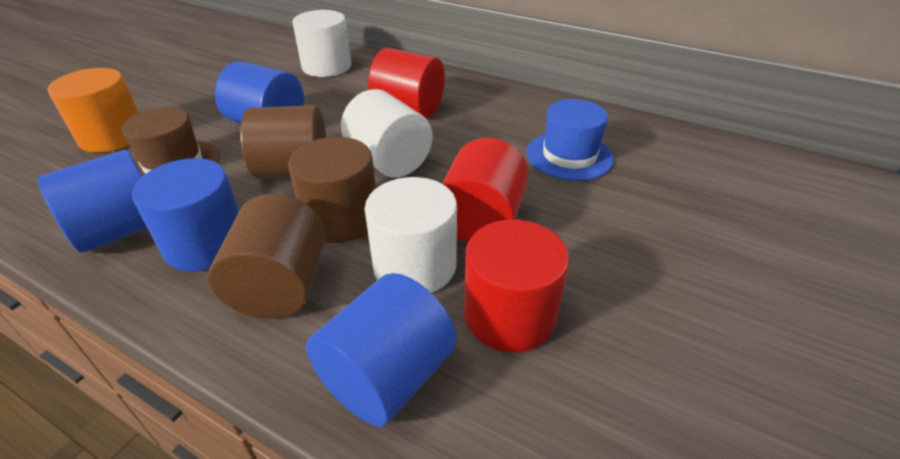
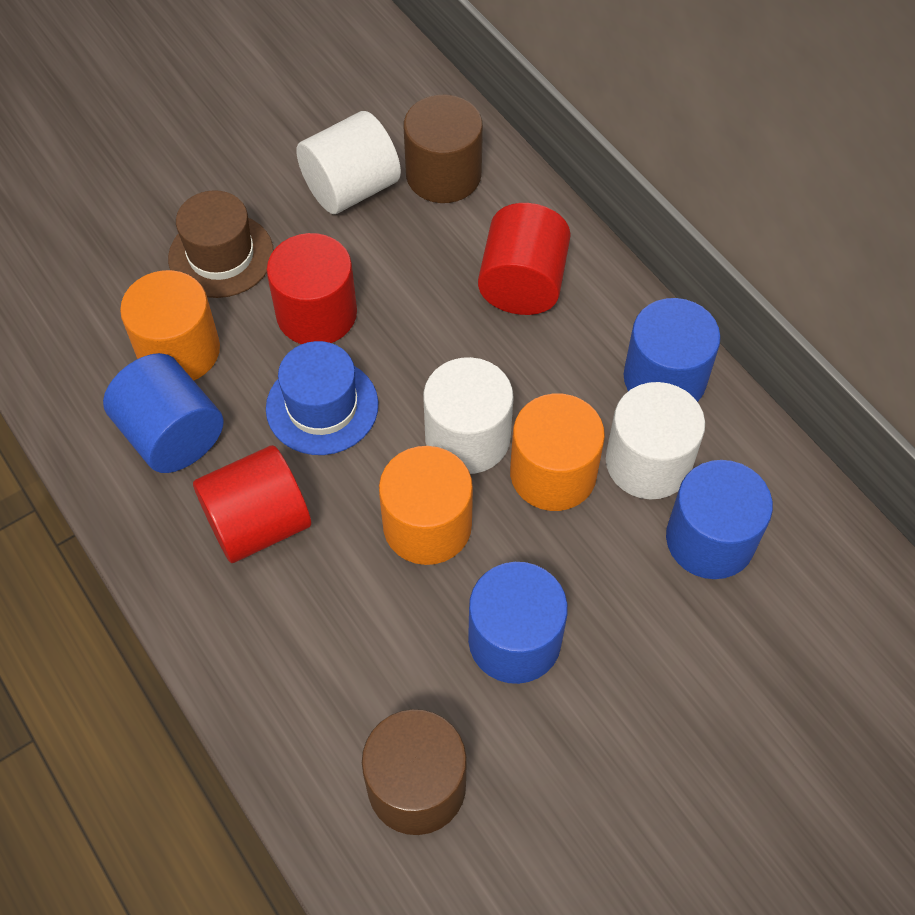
brown cylinder: 3 -> 2
orange cylinder: 1 -> 3

